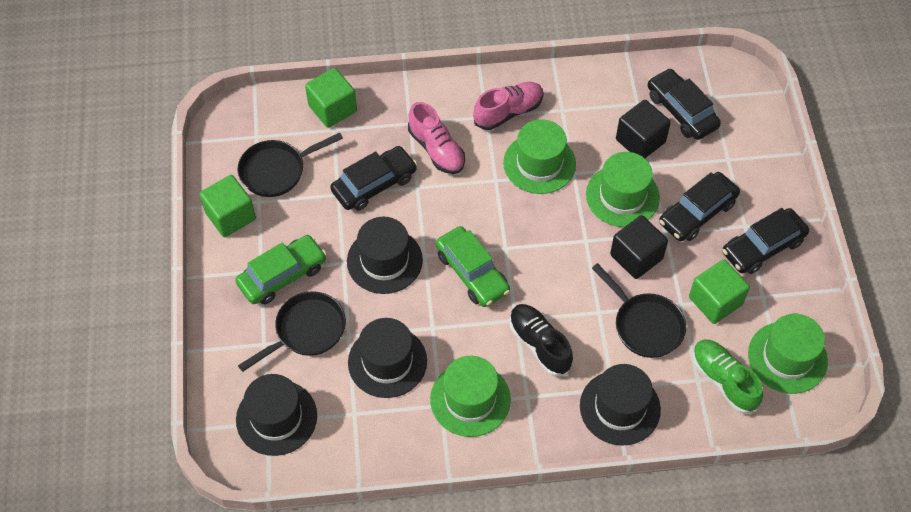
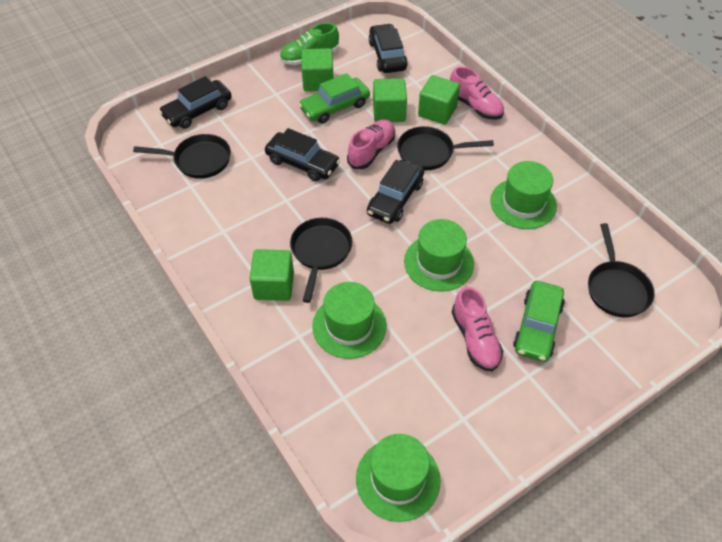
black cube: 2 -> 0
black hat: 4 -> 0
black pan: 3 -> 4
black shoe: 1 -> 0
green cube: 3 -> 4
pink shoe: 2 -> 3

